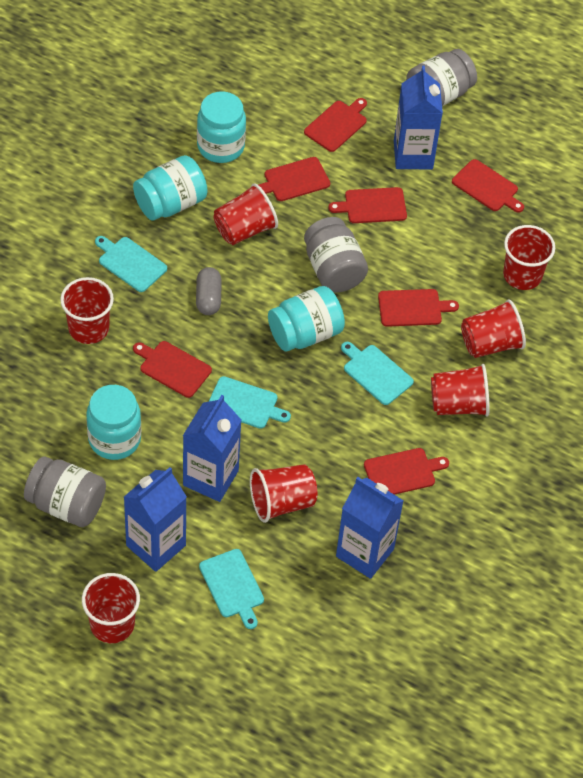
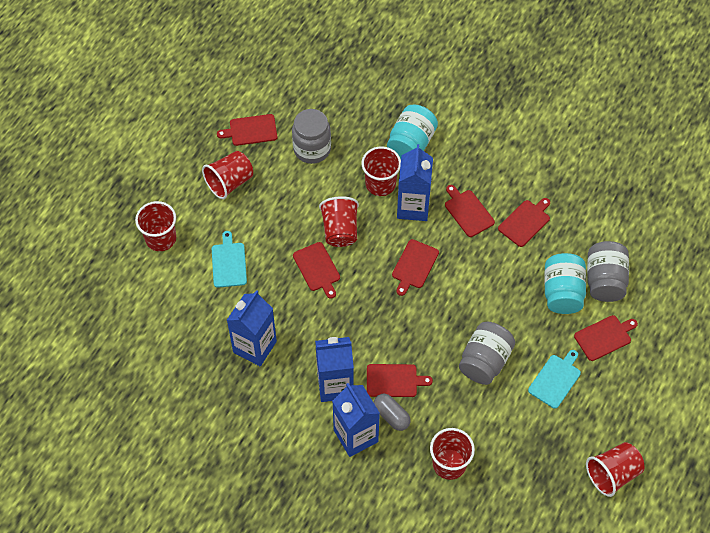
red cup: 7 -> 6
turquoise cutting board: 4 -> 2
turquoise jar: 4 -> 2

